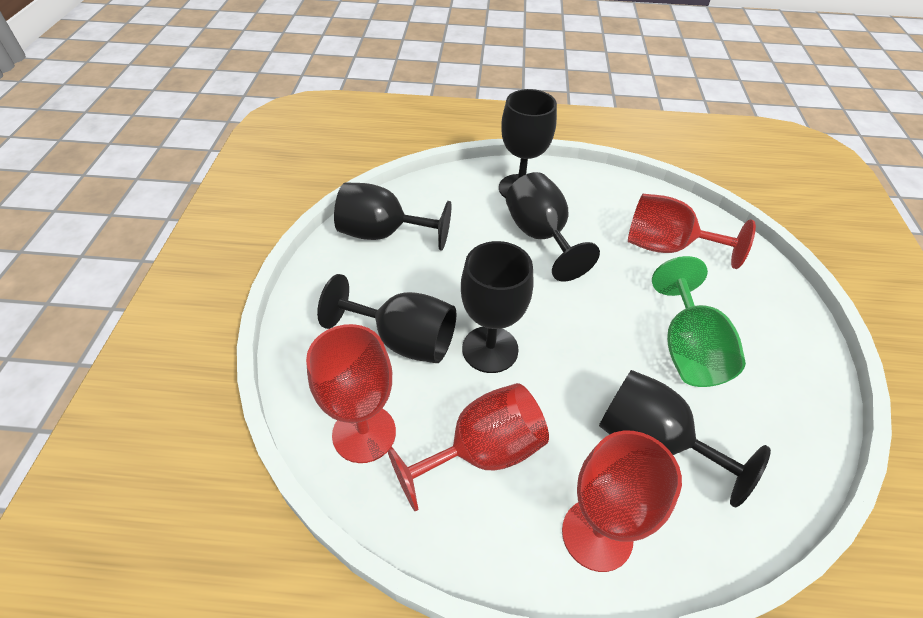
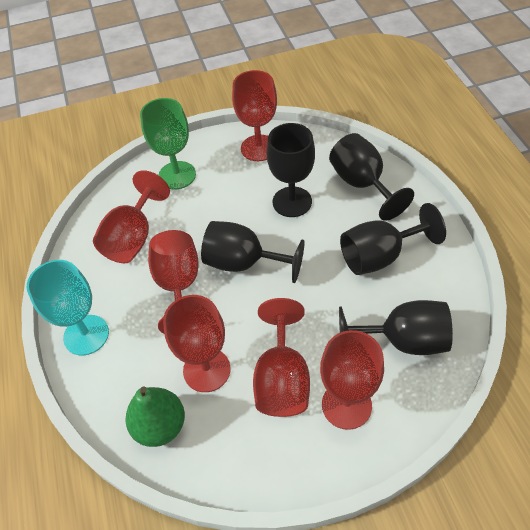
black goblet: 6 -> 5
green pear: 0 -> 1
red goblet: 4 -> 6
turquoise goblet: 0 -> 1

